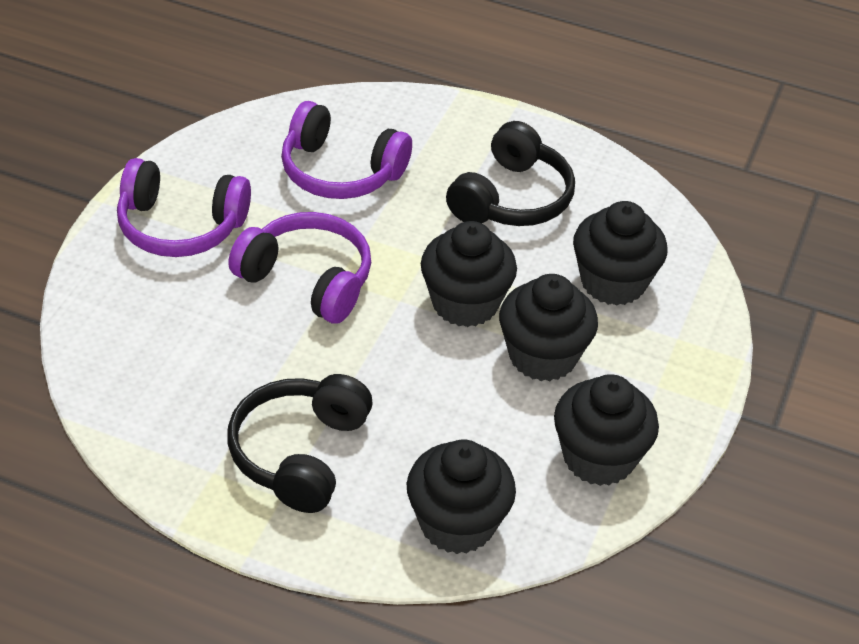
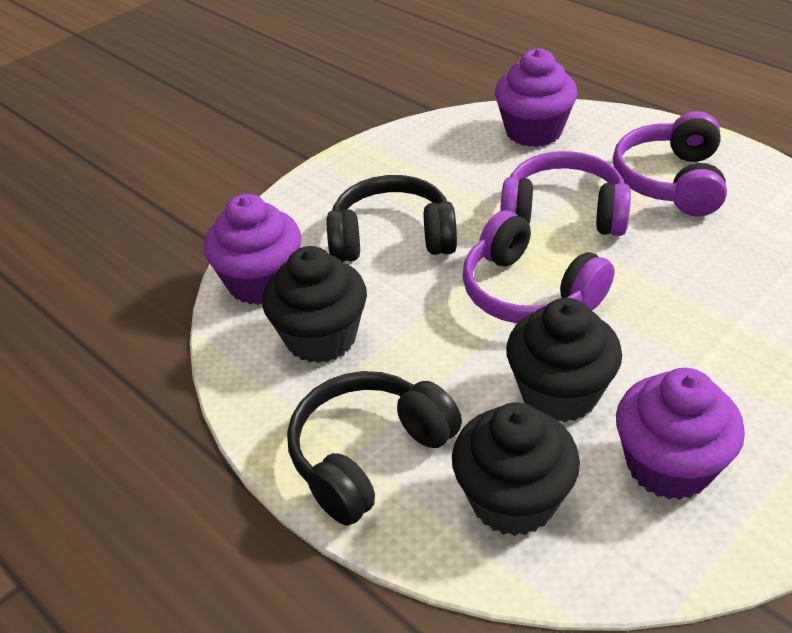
black cupcake: 5 -> 3
purple cupcake: 0 -> 3

